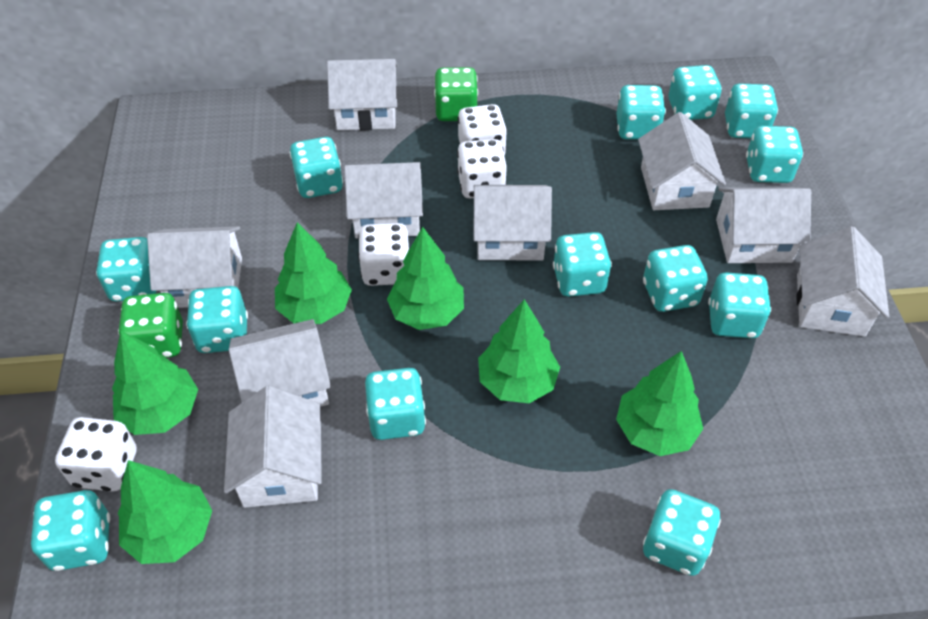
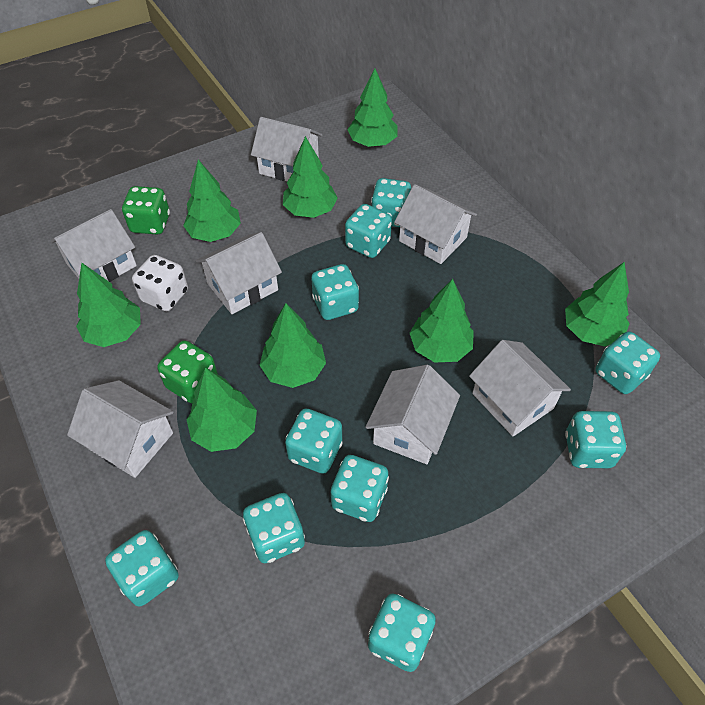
green tree: 6 -> 8
turquoise dice: 13 -> 10
white dice: 4 -> 1
white house: 9 -> 7

